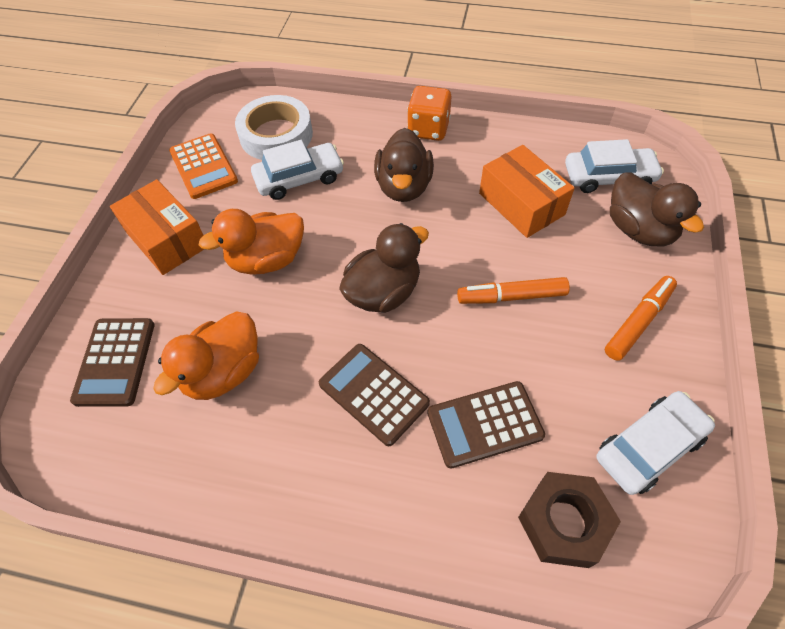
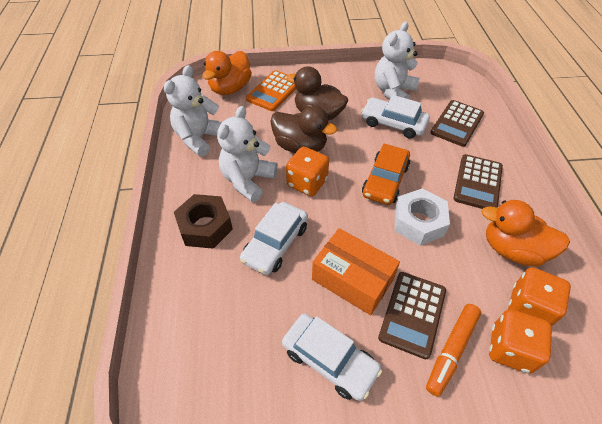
brown duck: 3 -> 2
orange box: 2 -> 1
orange car: 0 -> 1
orange dice: 1 -> 3
orange marker: 2 -> 1
white nut: 0 -> 1
white tape: 1 -> 0
white teddy bear: 0 -> 3

